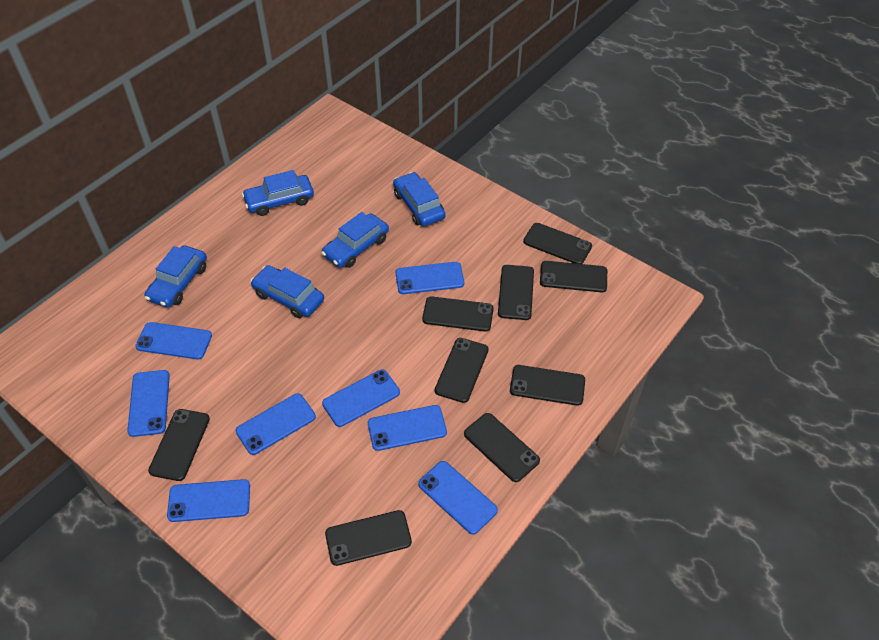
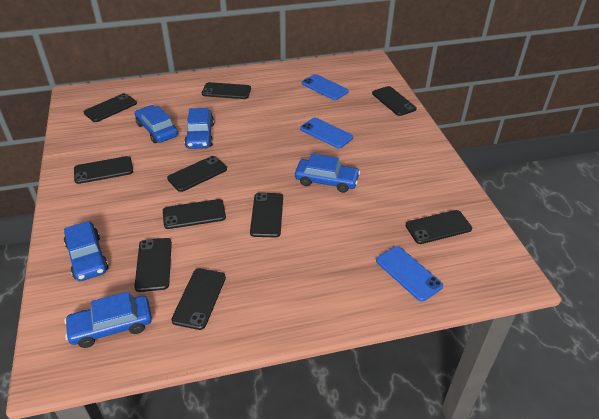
black phone: 9 -> 10
blue phone: 8 -> 3

